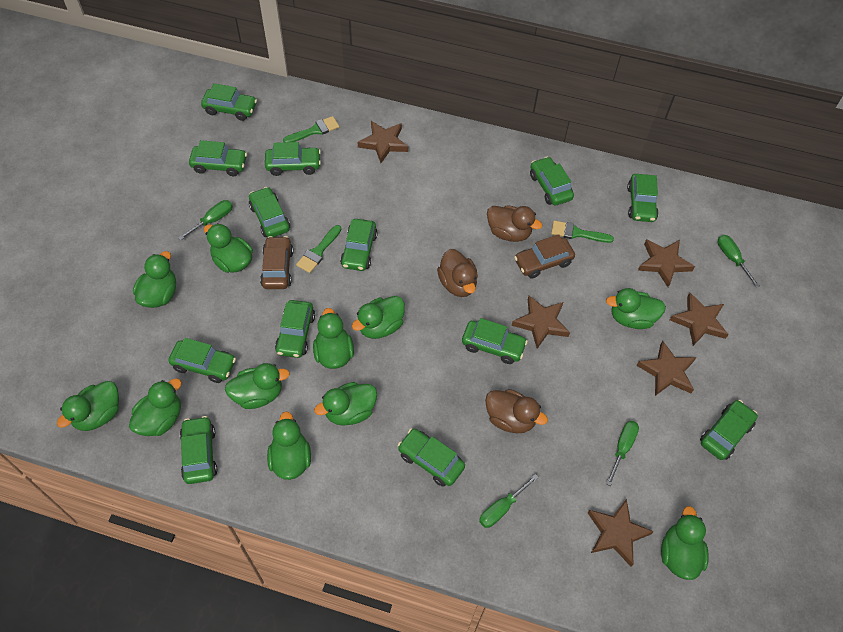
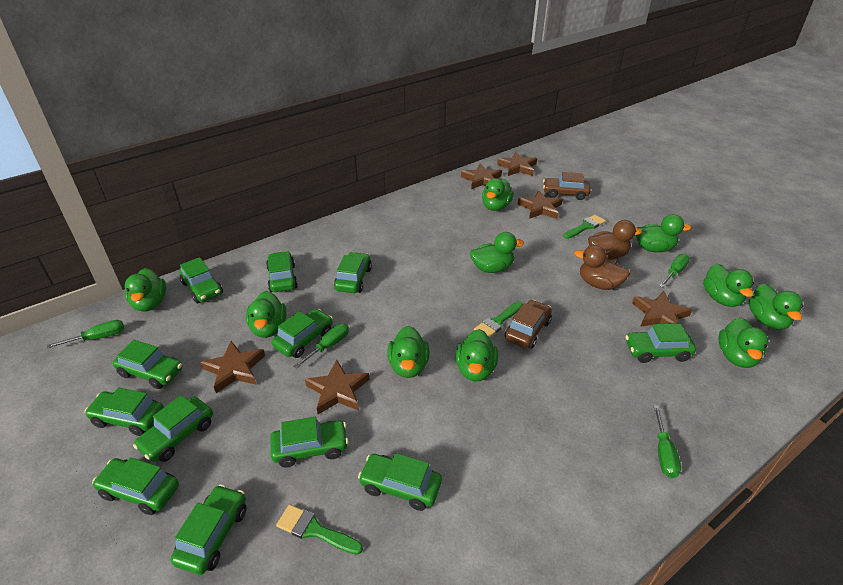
brown duck: 3 -> 2
green car: 13 -> 12
green duck: 11 -> 10

